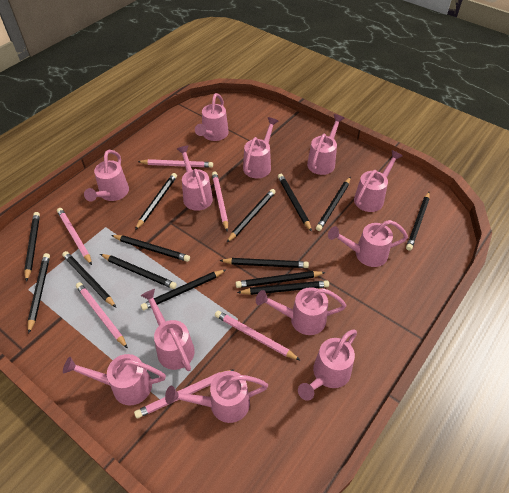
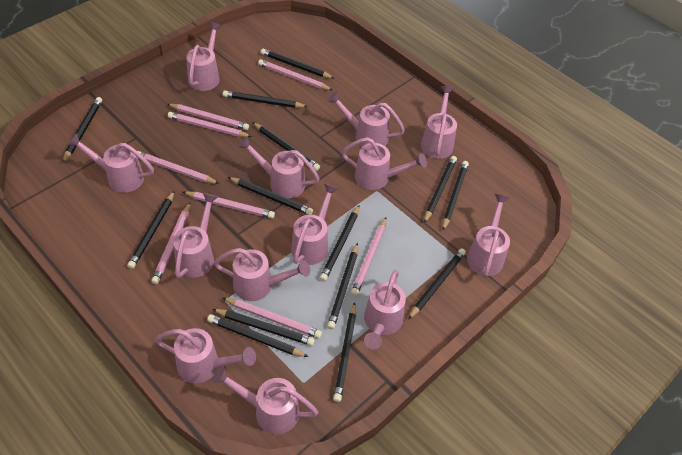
pink pencil: 6 -> 8
pink watering can: 12 -> 13

